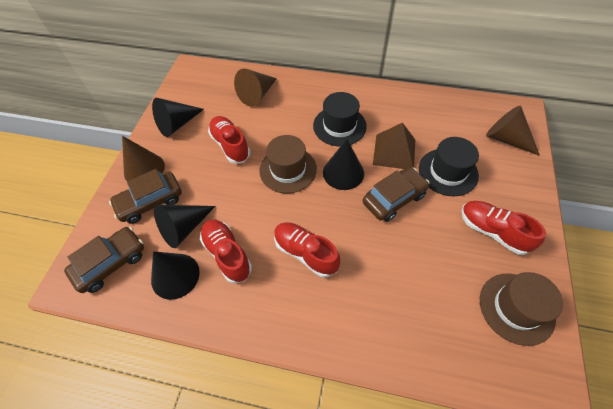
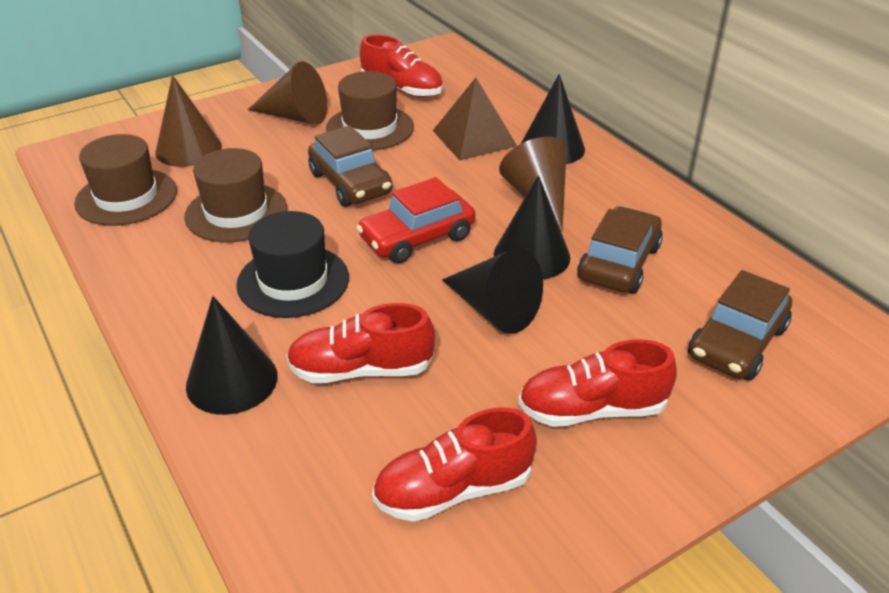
black hat: 2 -> 1
brown hat: 2 -> 3
red car: 0 -> 1

